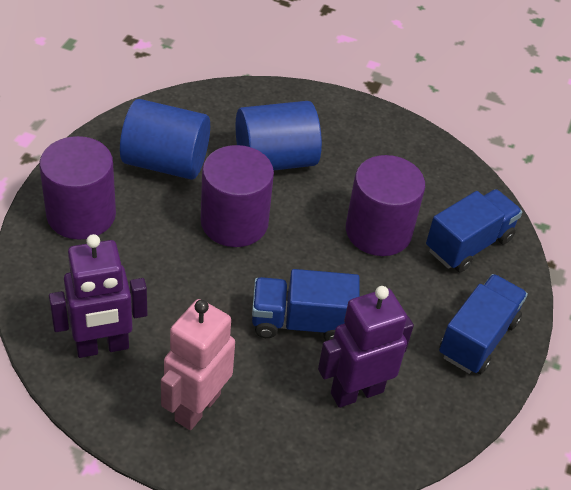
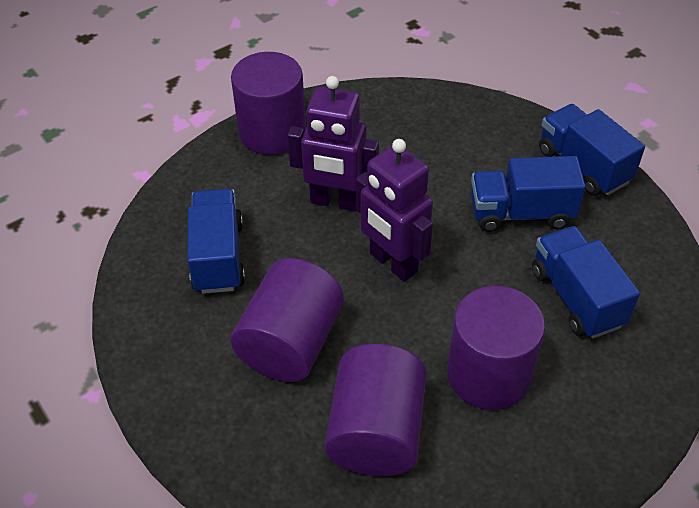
blue cylinder: 2 -> 0
blue truck: 3 -> 4
pink robot: 1 -> 0
purple cylinder: 3 -> 4

